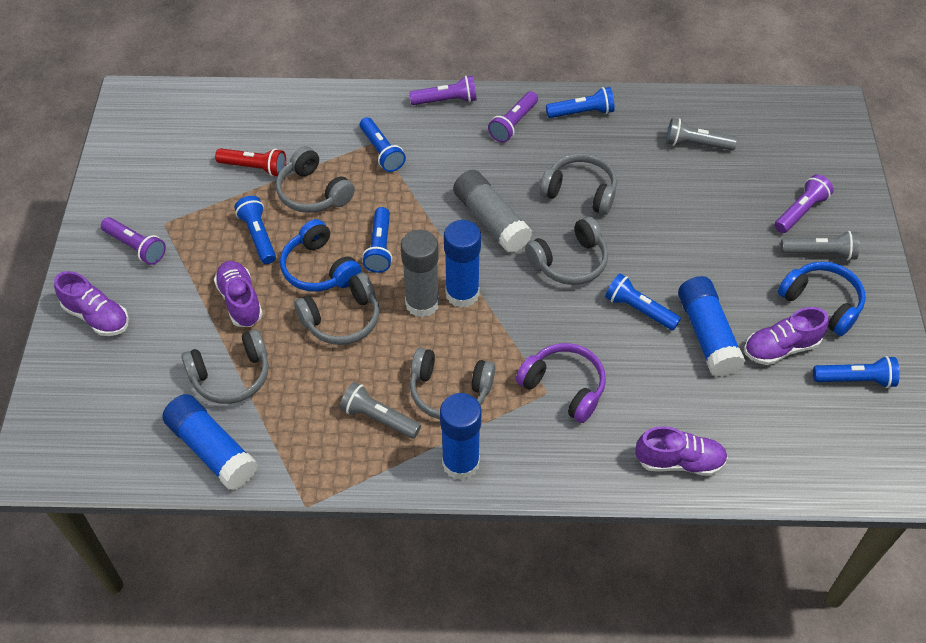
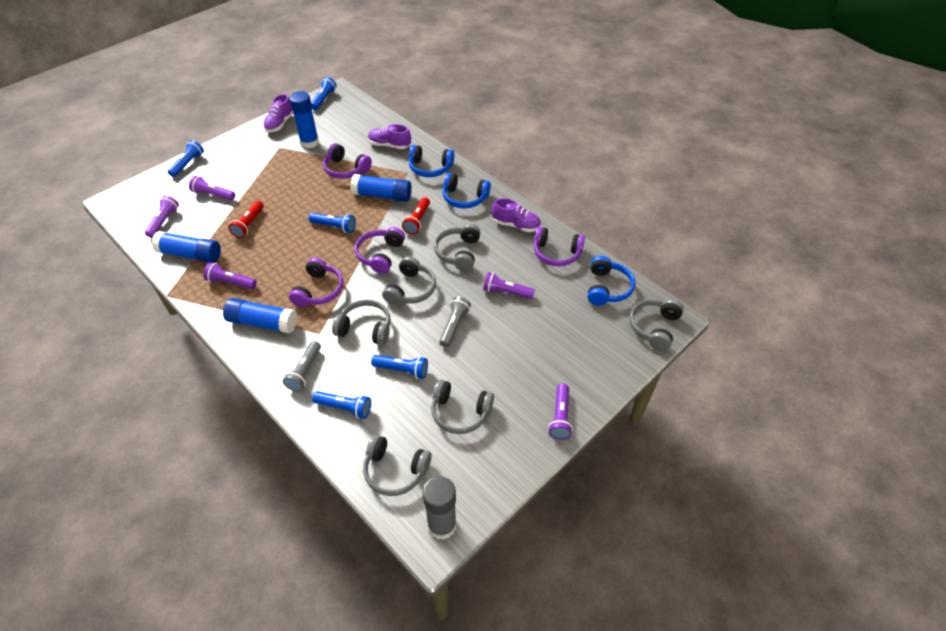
blue flashlight: 6 -> 5
blue headphones: 2 -> 3
grey flashlight: 3 -> 2
grey glue stick: 2 -> 1
purple flashlight: 4 -> 5
purple headphones: 1 -> 4
purple shoe: 4 -> 3
red flashlight: 1 -> 2

